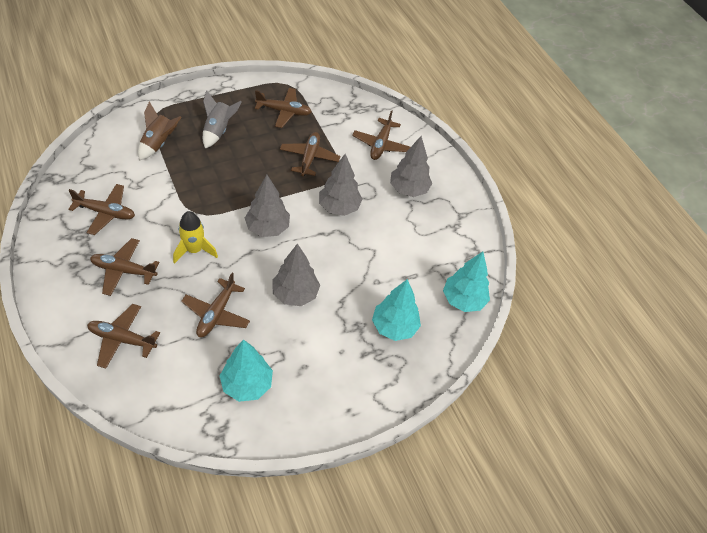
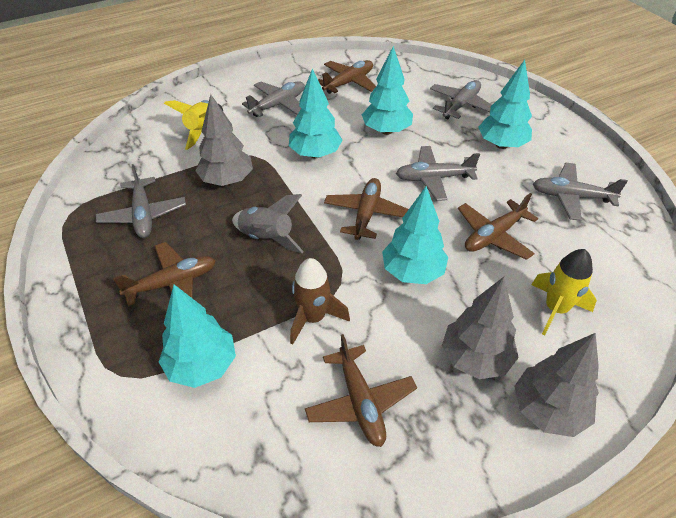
brown plane: 7 -> 5
grey plane: 0 -> 5
grey tree: 4 -> 3
turquoise tree: 3 -> 5
yellow rocket: 1 -> 2

